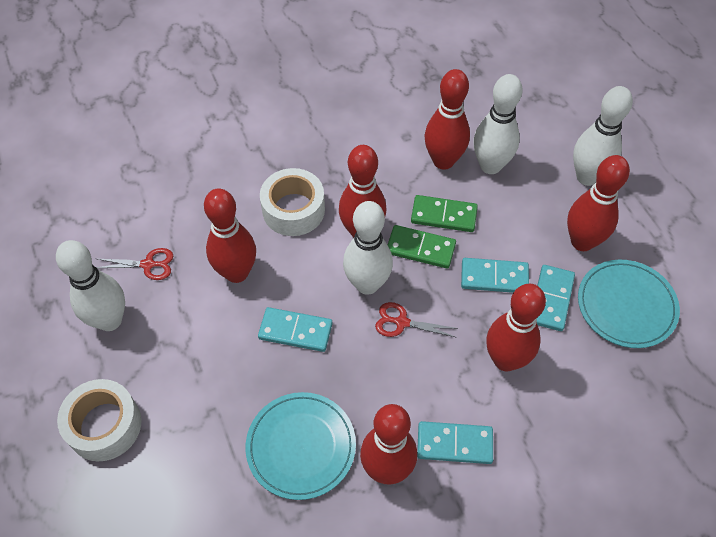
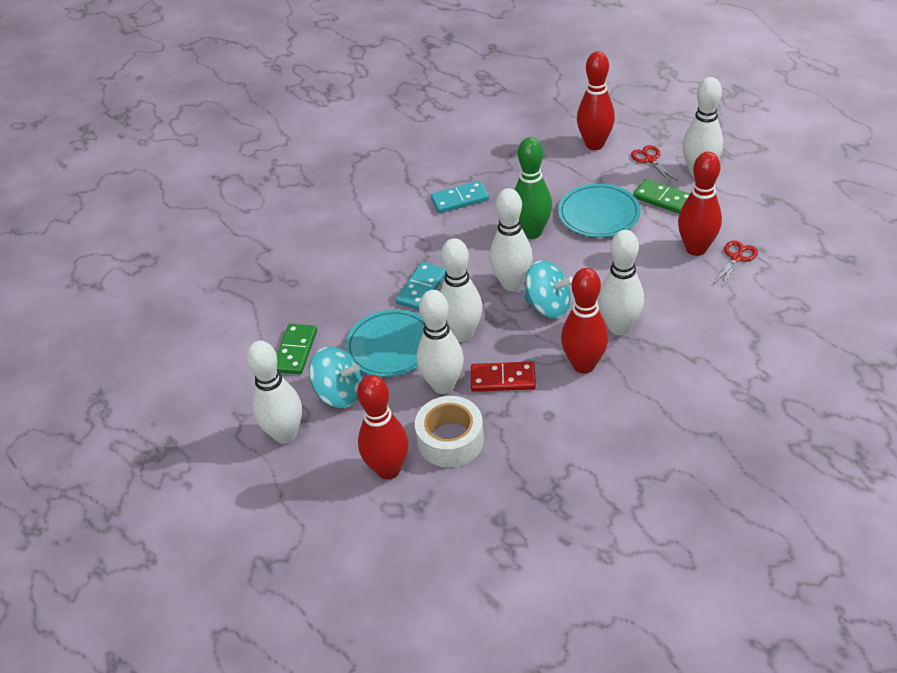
green bowling pin: 0 -> 1
red bowling pin: 6 -> 4
red domino: 0 -> 1
turquoise domino: 4 -> 2
turquoise spinning top: 0 -> 2
white bowling pin: 4 -> 6
white tape: 2 -> 1

